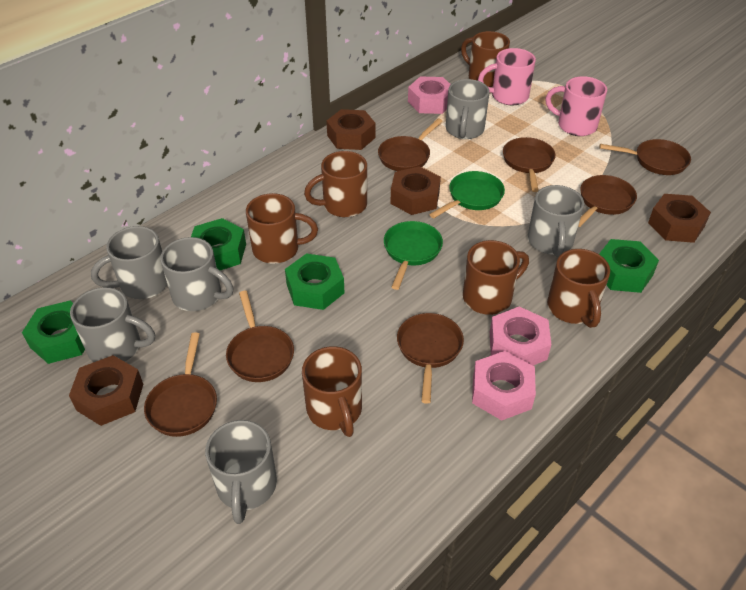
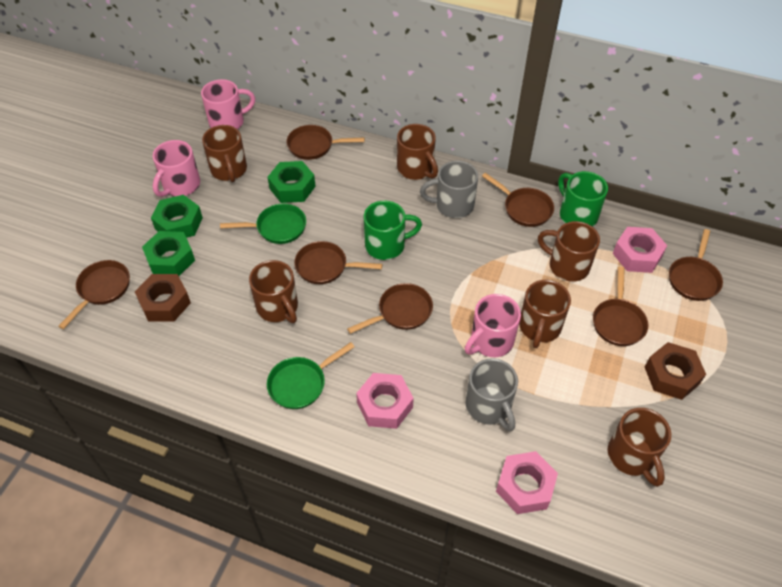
brown nut: 4 -> 2
green mug: 0 -> 2
green nut: 4 -> 3
grey mug: 6 -> 2
pink mug: 2 -> 3

